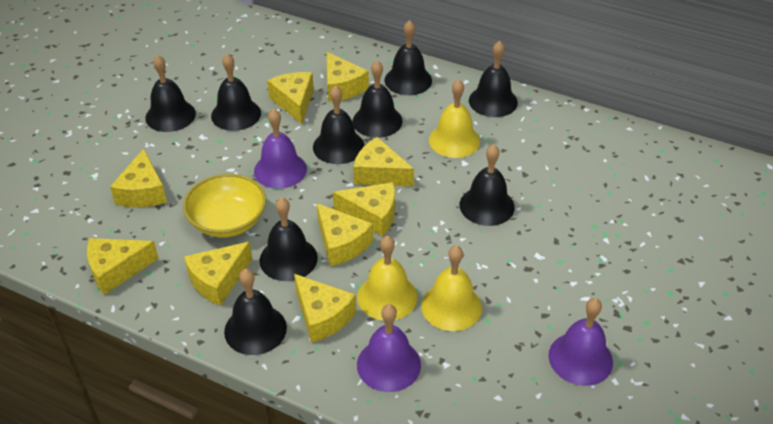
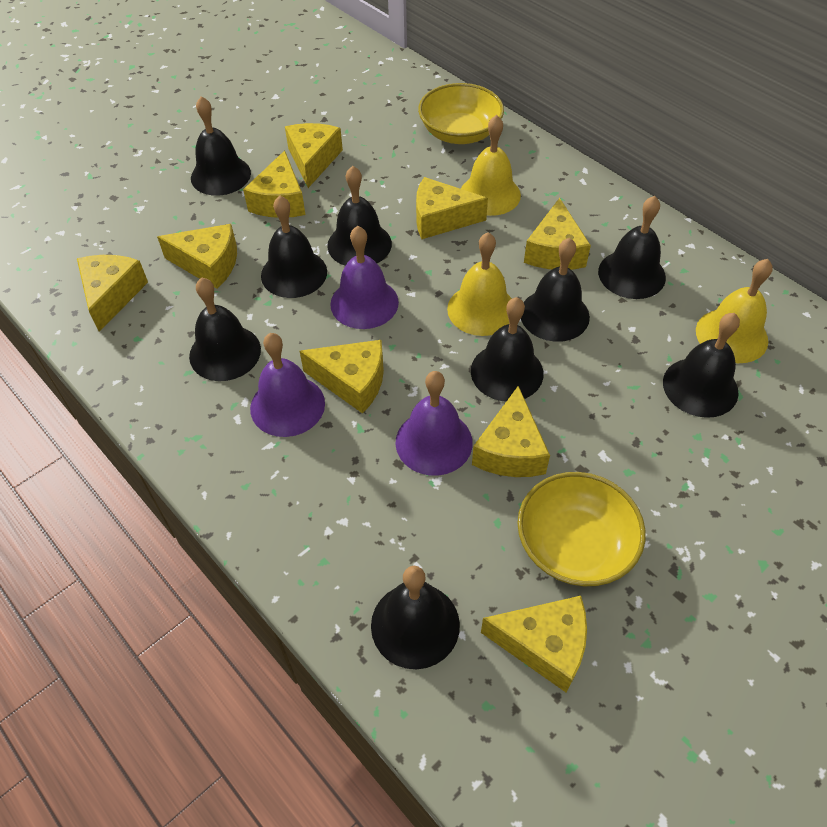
yellow bowl: 1 -> 2

